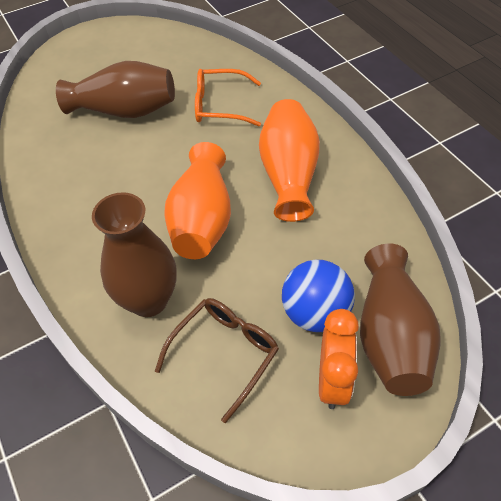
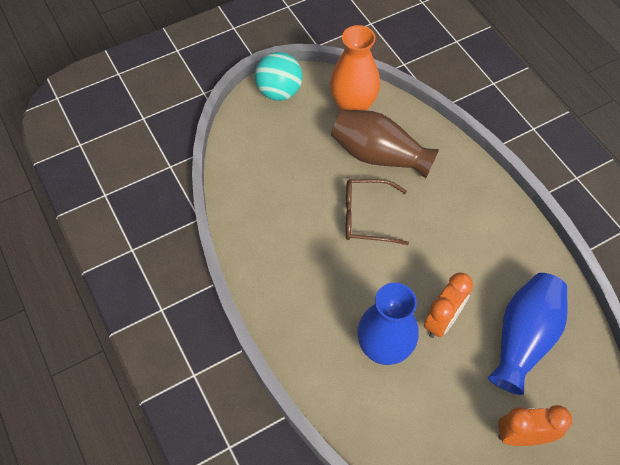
blue ball: 1 -> 0
blue vase: 0 -> 2
brown vase: 3 -> 1
orange clock: 1 -> 2
orange glasses: 1 -> 0
orange vase: 2 -> 1
turquoise ball: 0 -> 1

